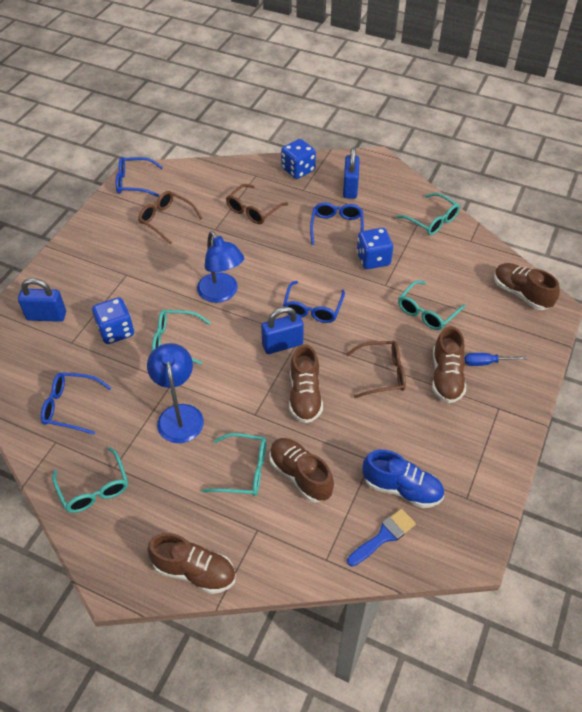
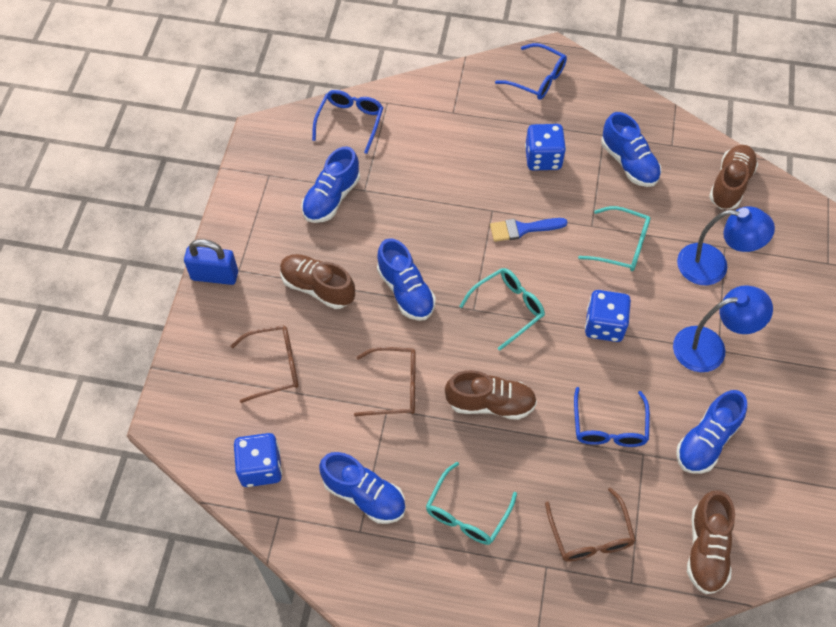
blue glasses: 4 -> 3
blue padlock: 3 -> 1
blue screwdriver: 1 -> 0
blue shoe: 1 -> 5
brown shoe: 5 -> 4
turquoise glasses: 5 -> 3

